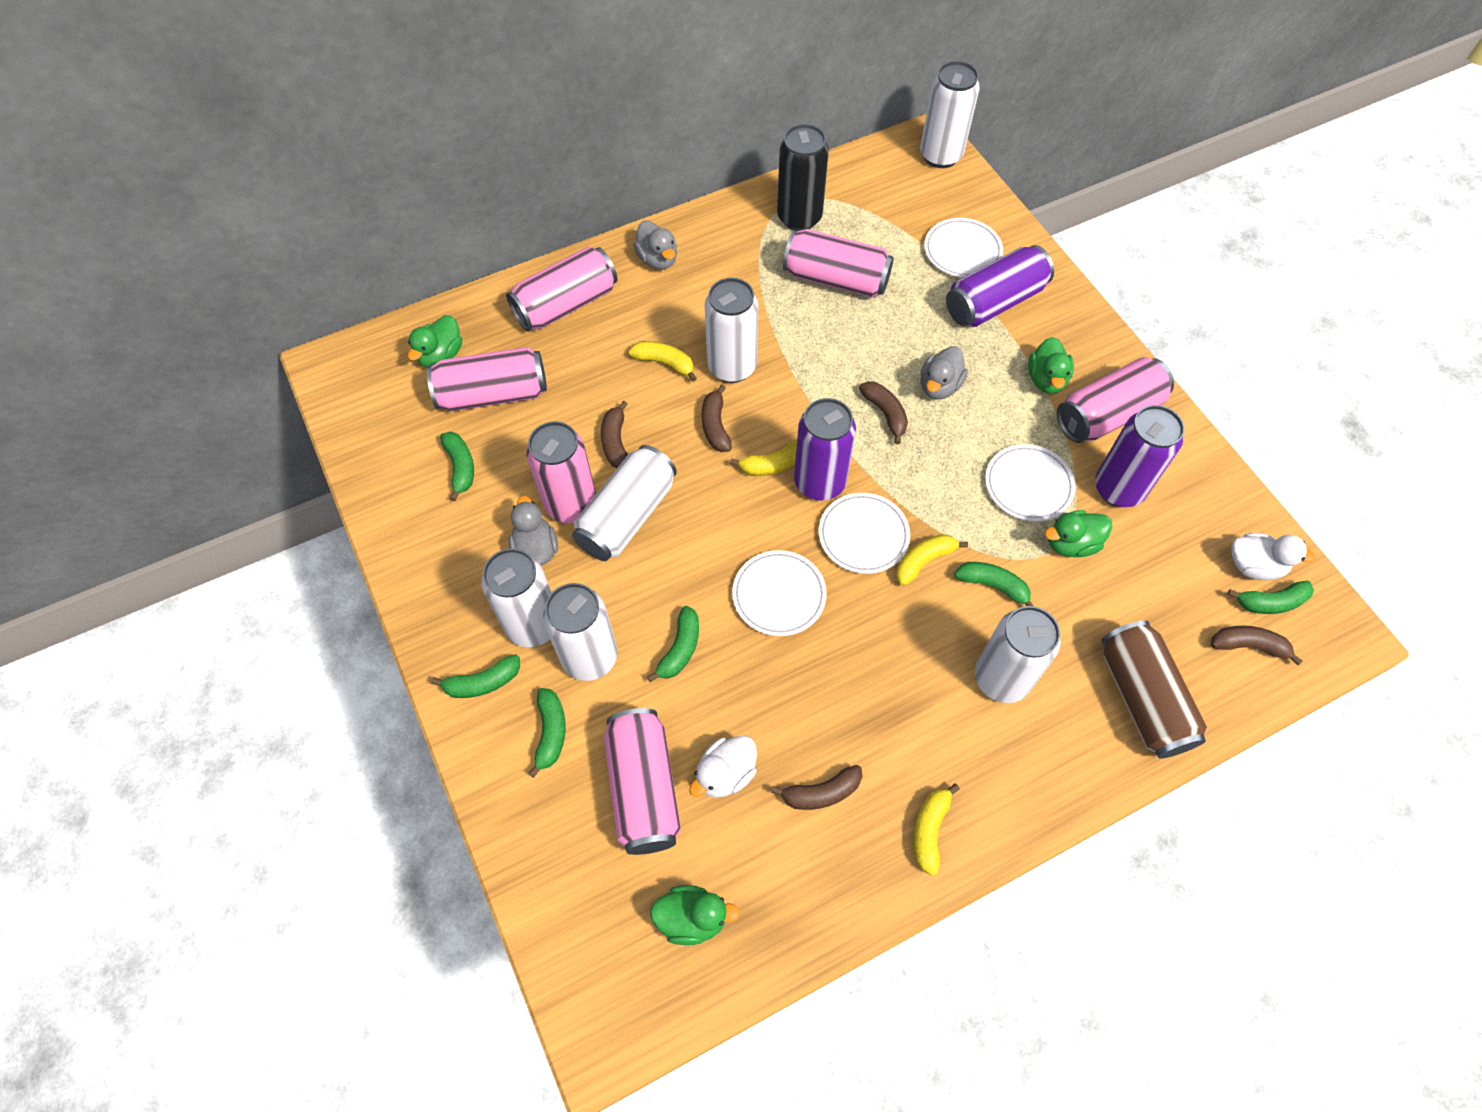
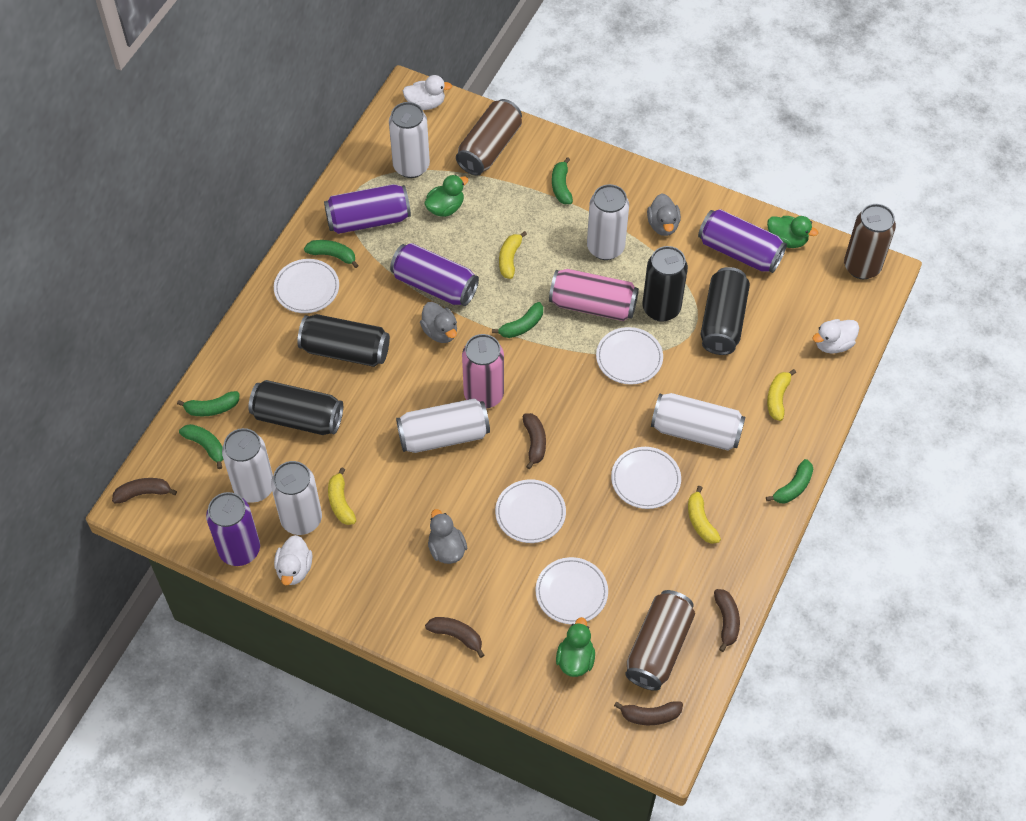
black can: 1 -> 4
brown can: 1 -> 3
green duck: 4 -> 3
pink can: 6 -> 2
purple can: 3 -> 4
white duck: 2 -> 3
white plate: 4 -> 5

